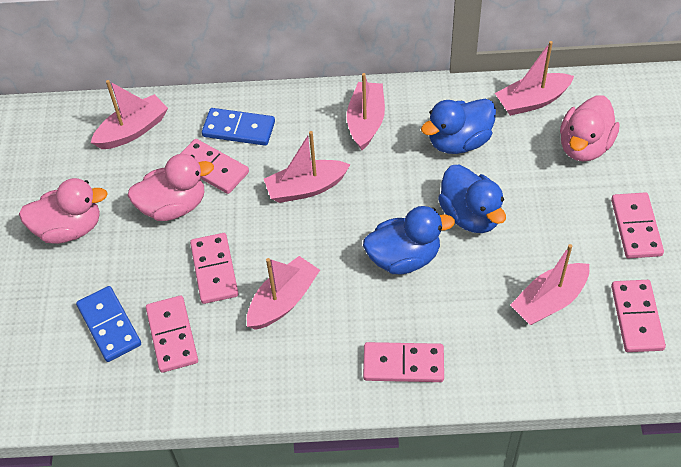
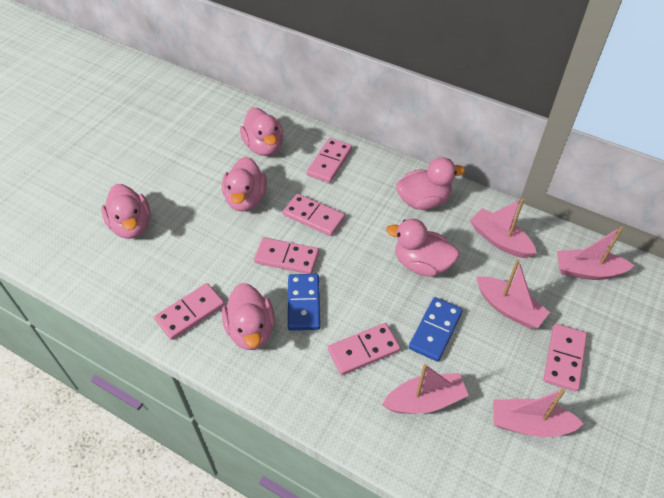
blue duck: 3 -> 0
pink boat: 6 -> 5
pink duck: 3 -> 6

